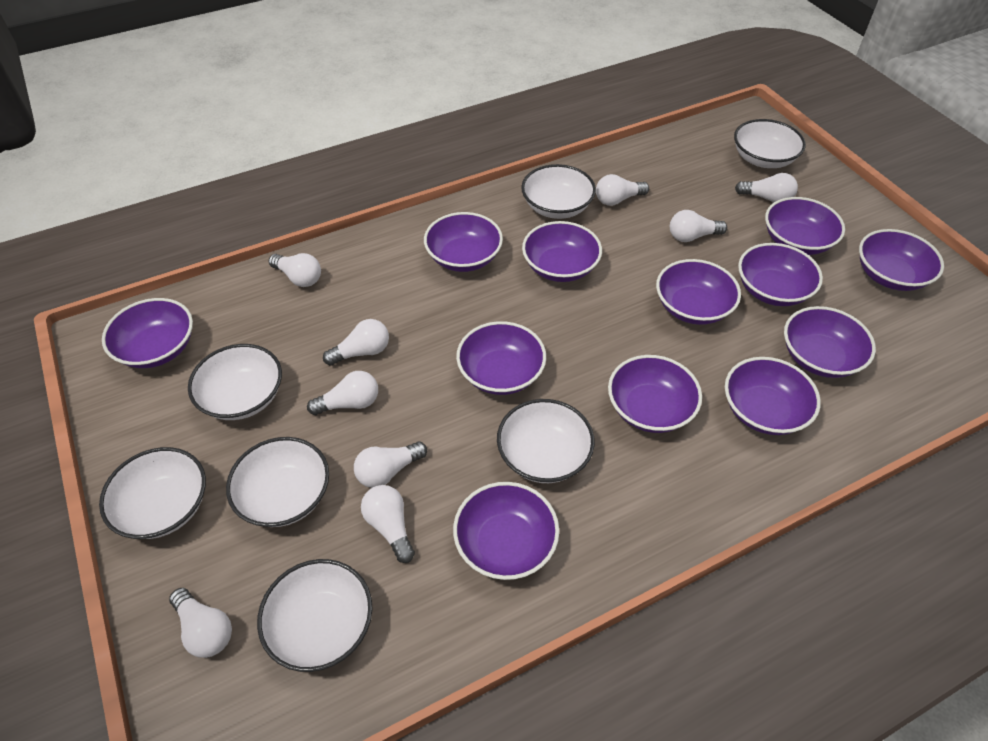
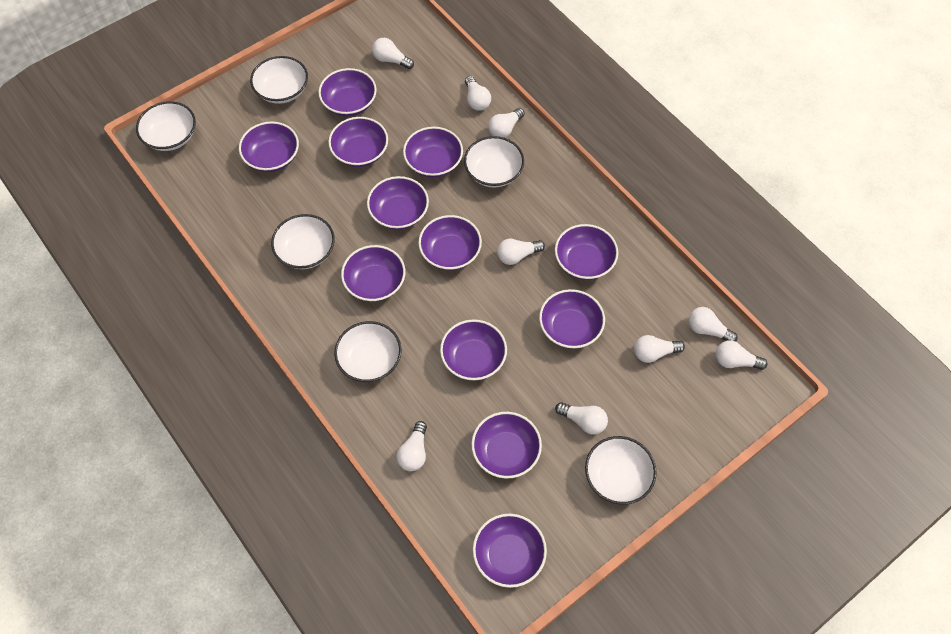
white bowl: 7 -> 6

